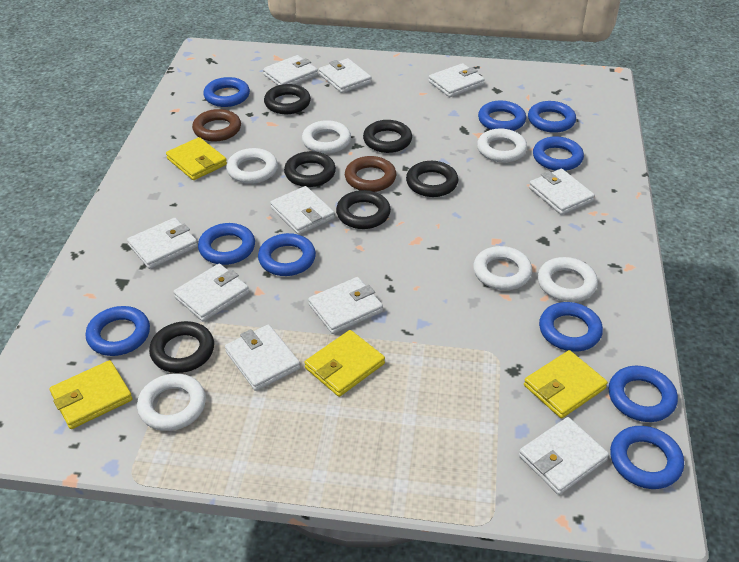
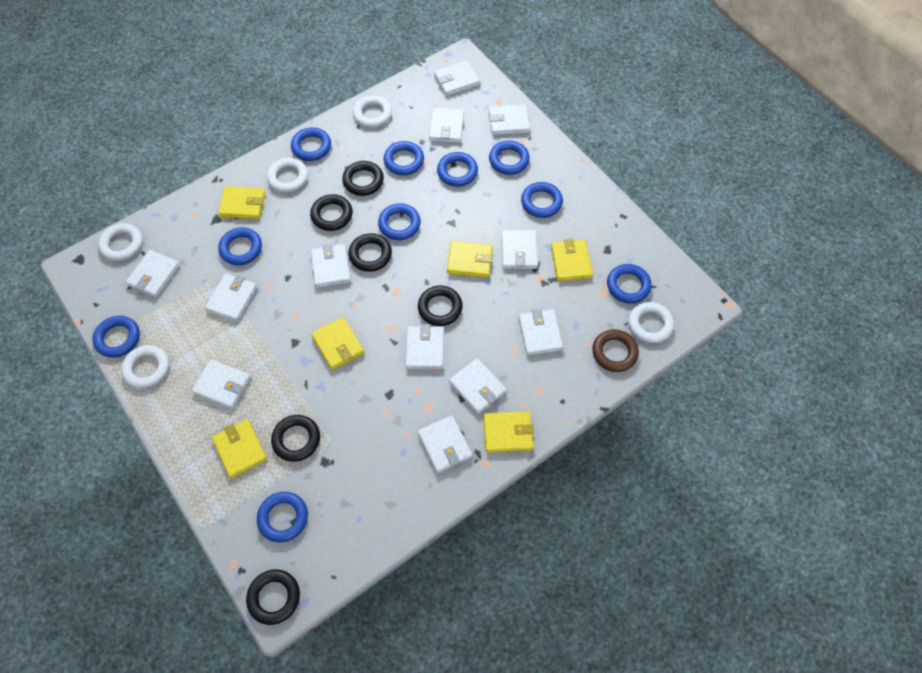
brown ring: 2 -> 1
white ring: 6 -> 5
white wallet: 10 -> 12
yellow wallet: 4 -> 6

